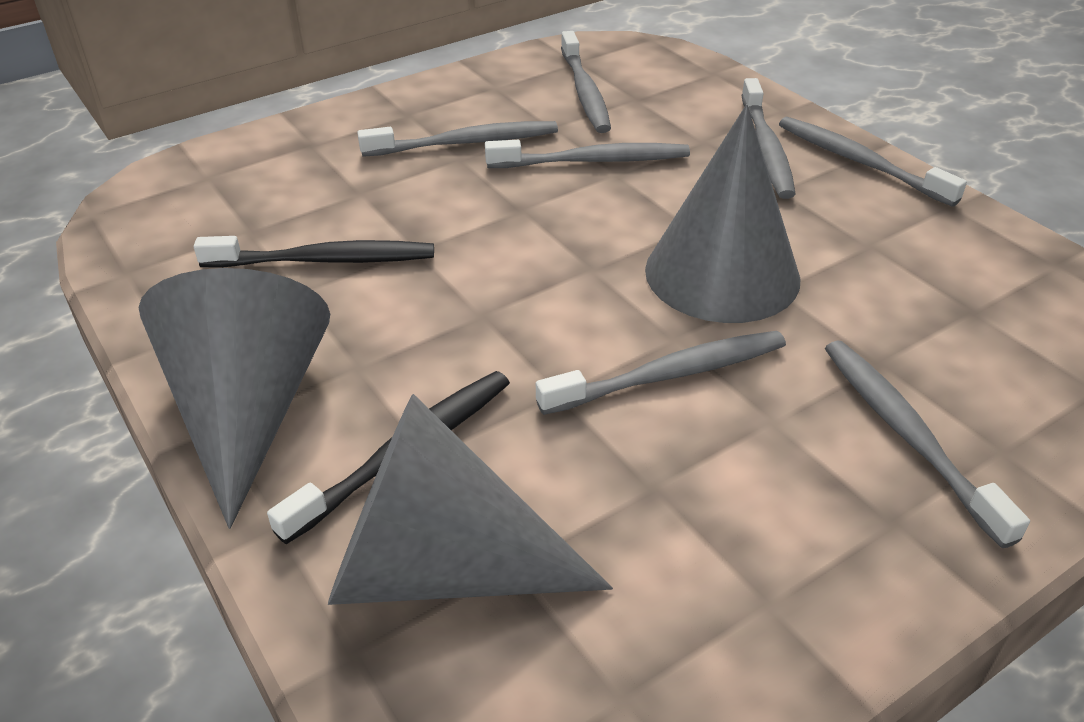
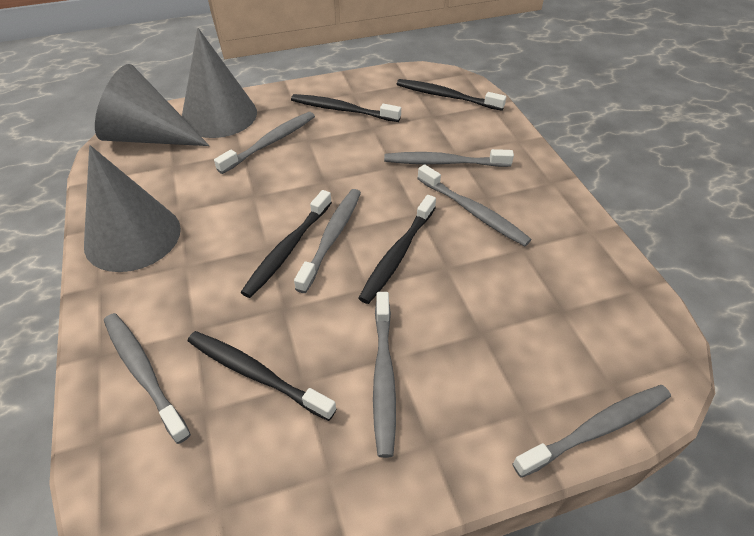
black toothbrush: 2 -> 5

